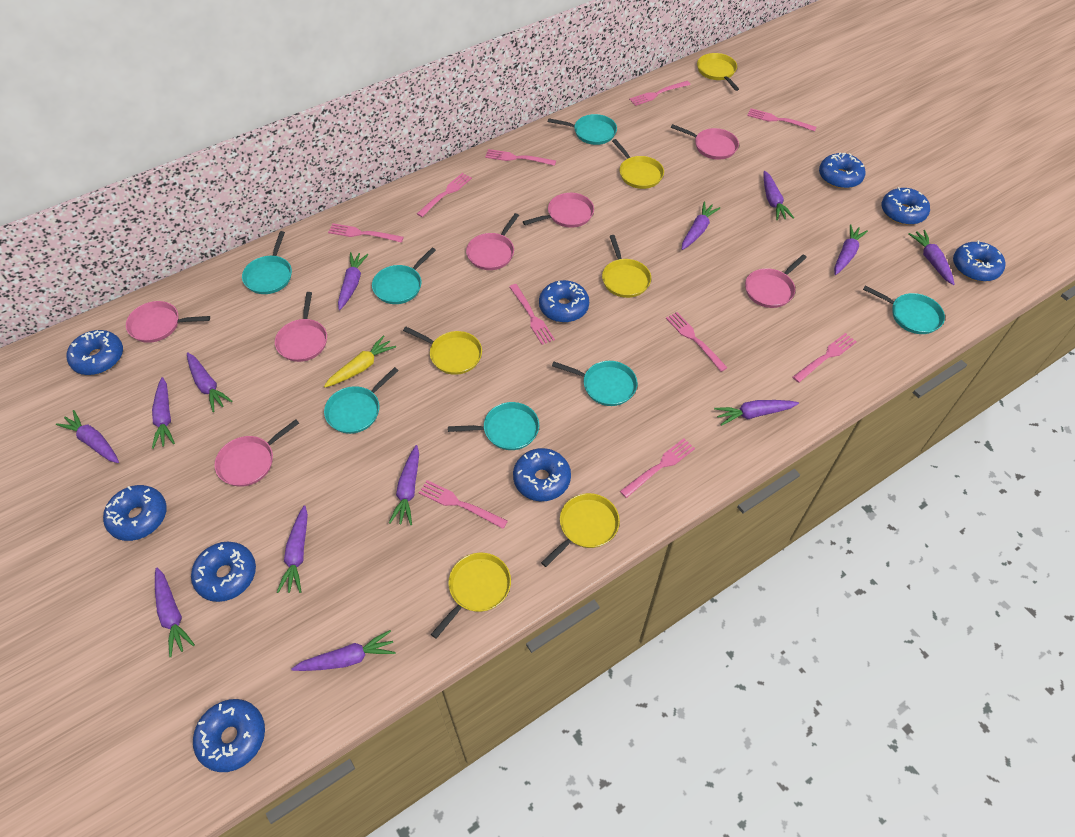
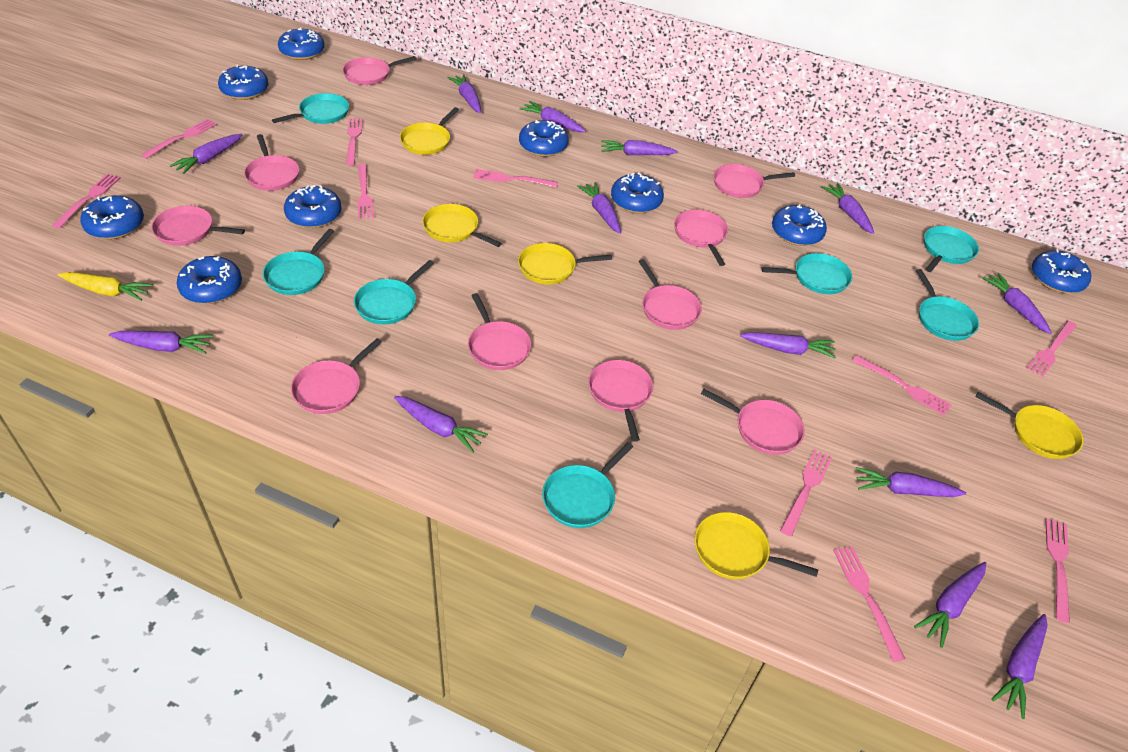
pink pan: 7 -> 10
yellow pan: 6 -> 5

